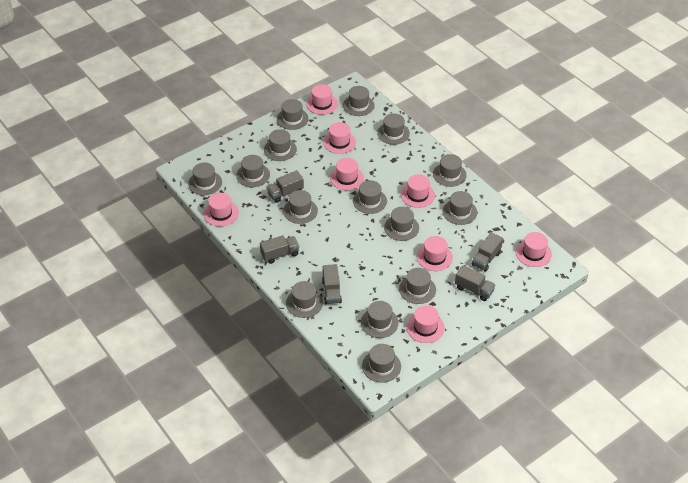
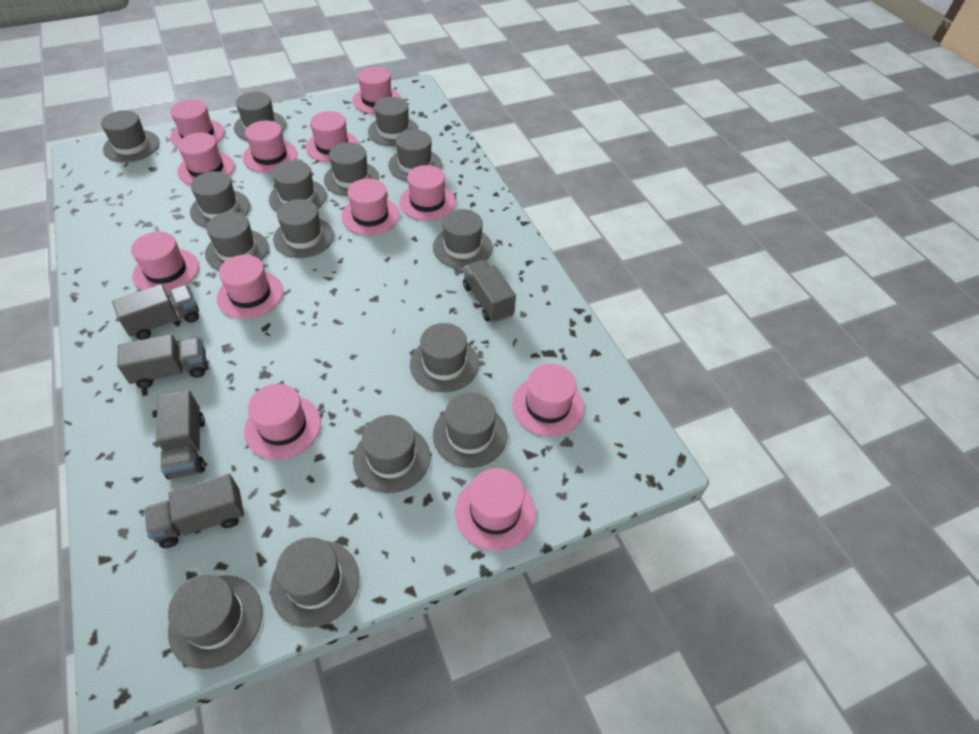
pink hat: 8 -> 12

